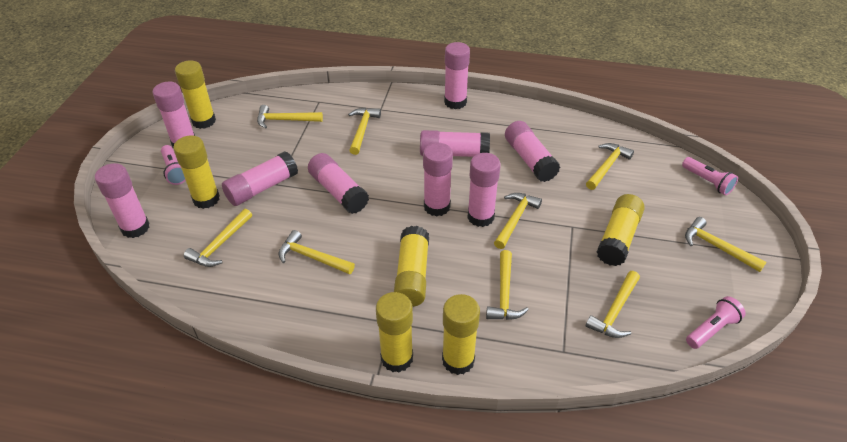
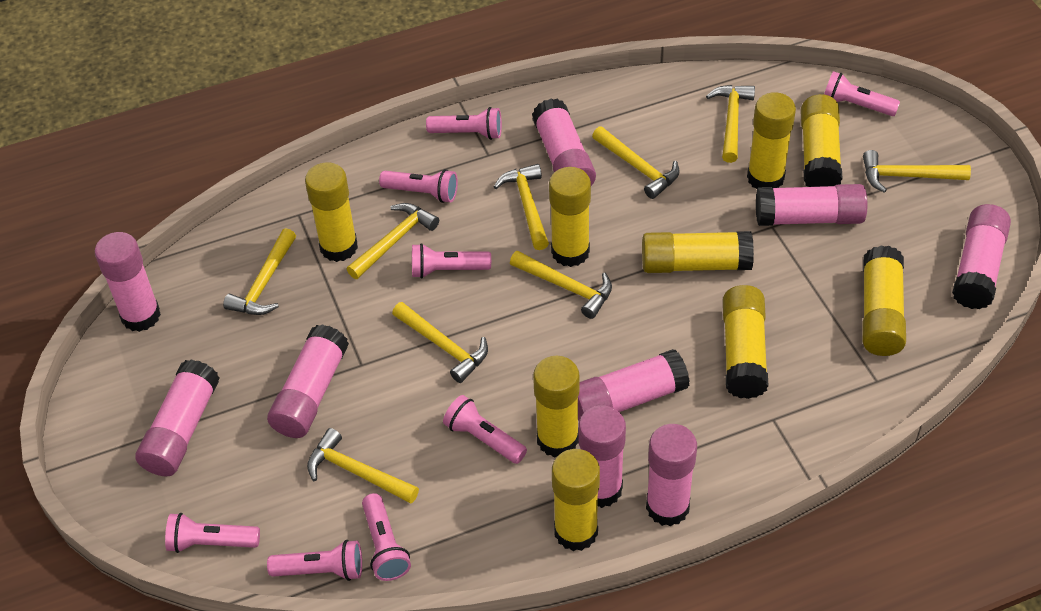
pink flashlight: 3 -> 8
yellow glue stick: 6 -> 9

